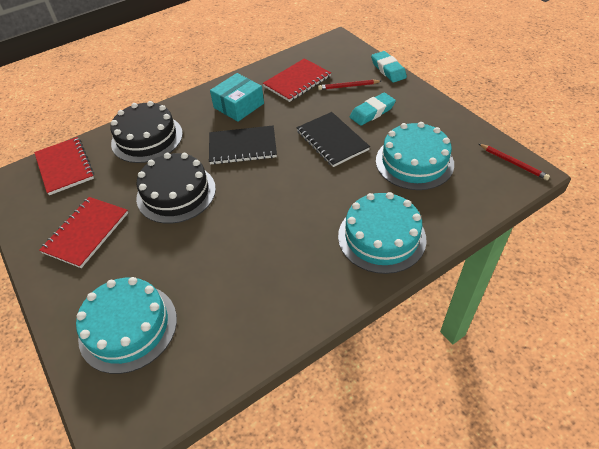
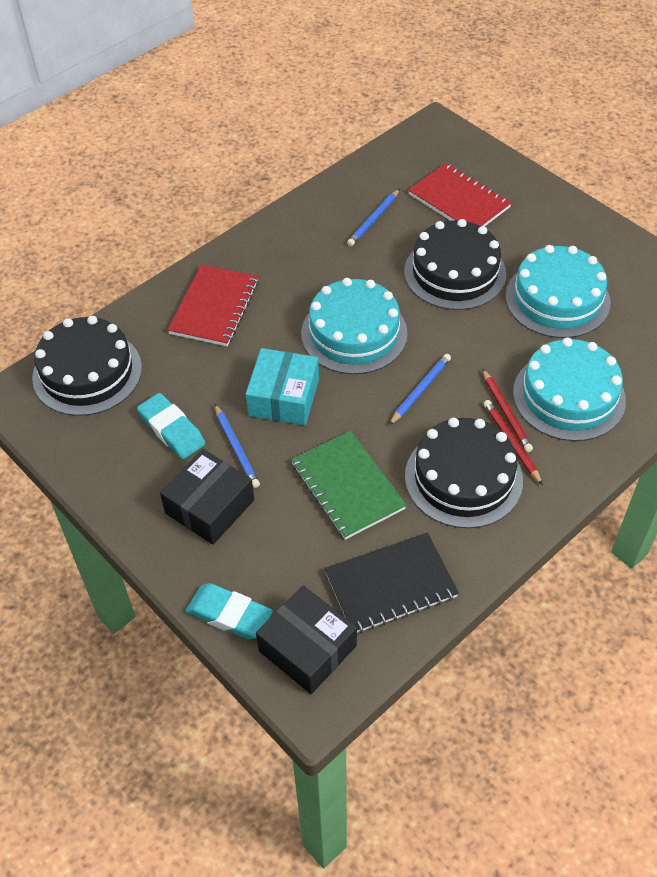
black box: 0 -> 2
black cake: 2 -> 3
black notebook: 2 -> 1
blue pencil: 0 -> 3
green notebook: 0 -> 1
red notebook: 3 -> 2

